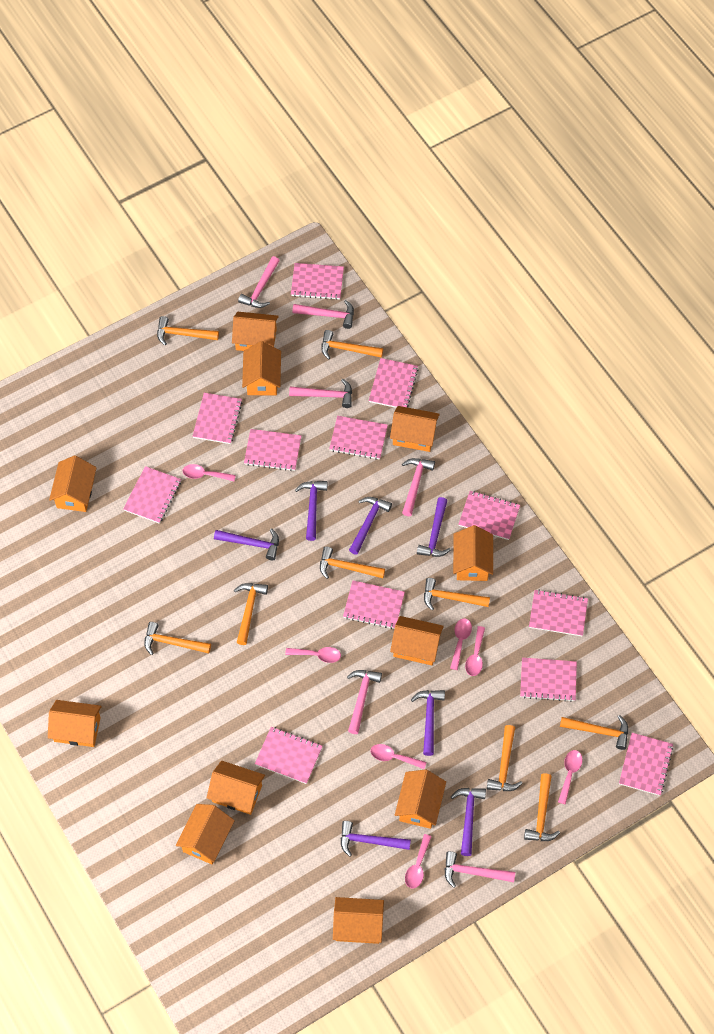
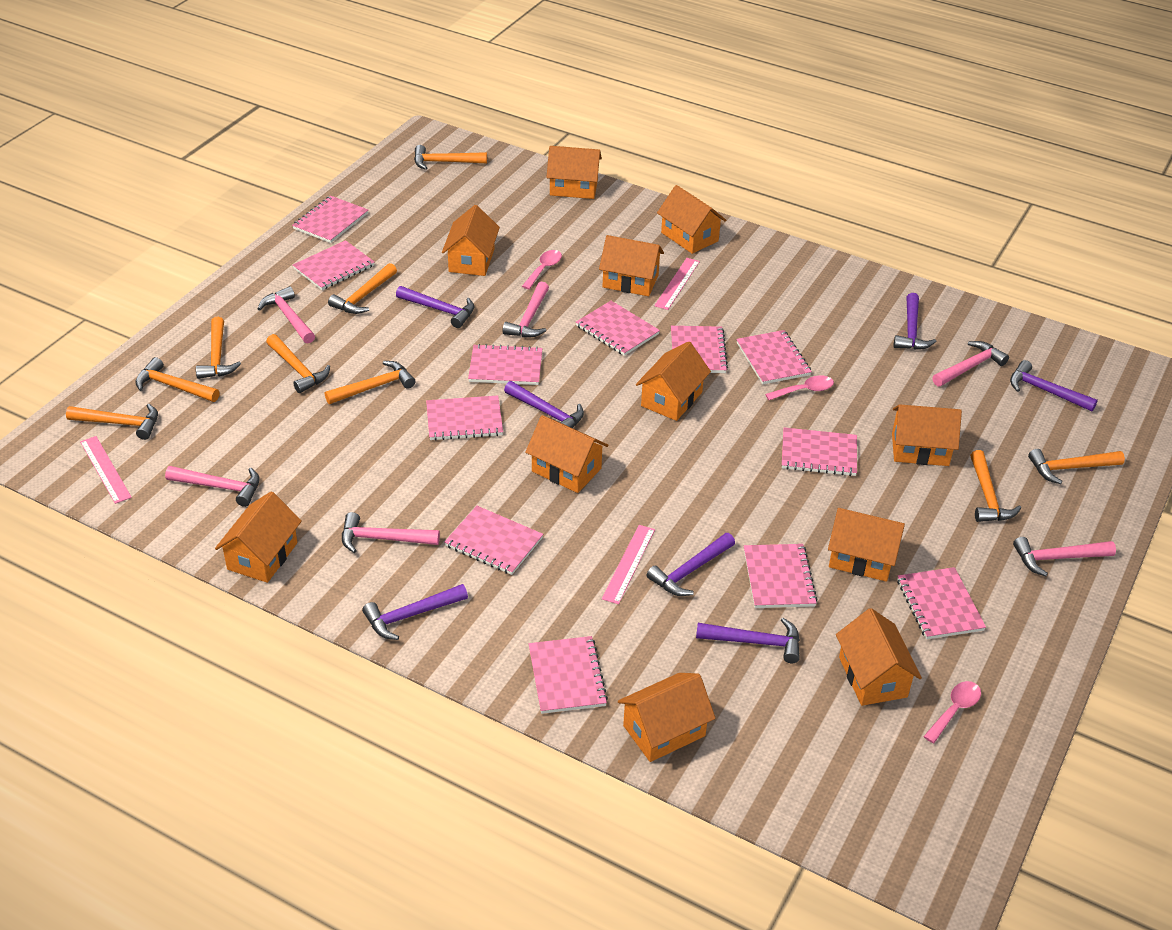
pink ruler: 0 -> 3
pink spoon: 7 -> 3

